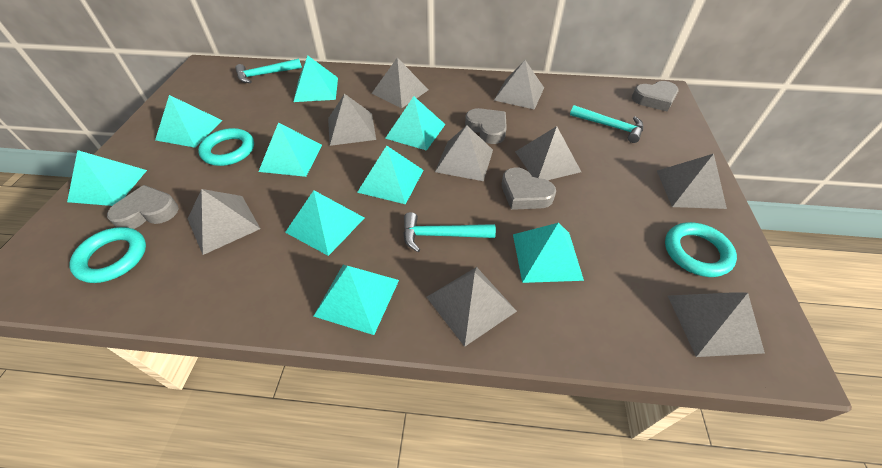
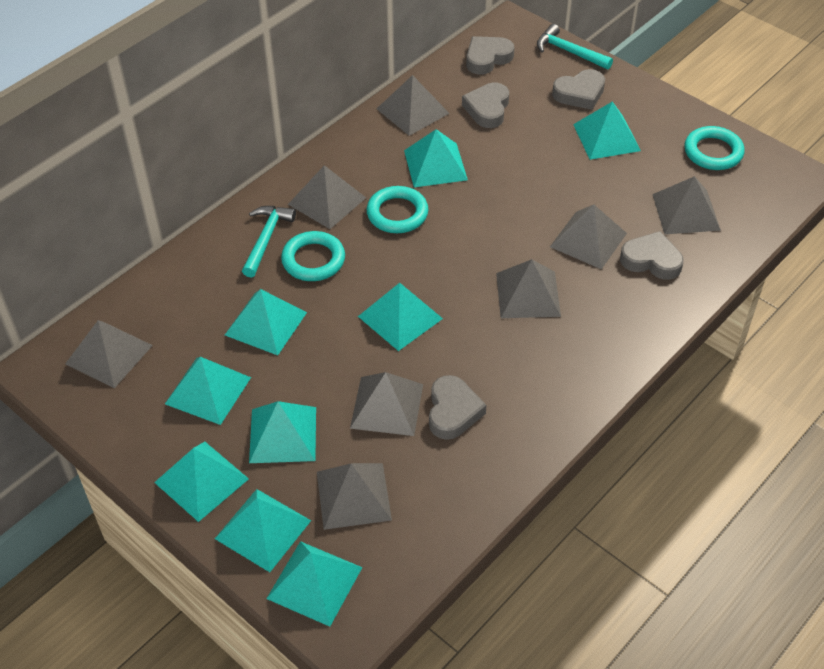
grey heart: 4 -> 5
grey pyramid: 9 -> 8
turquoise hammer: 3 -> 2

